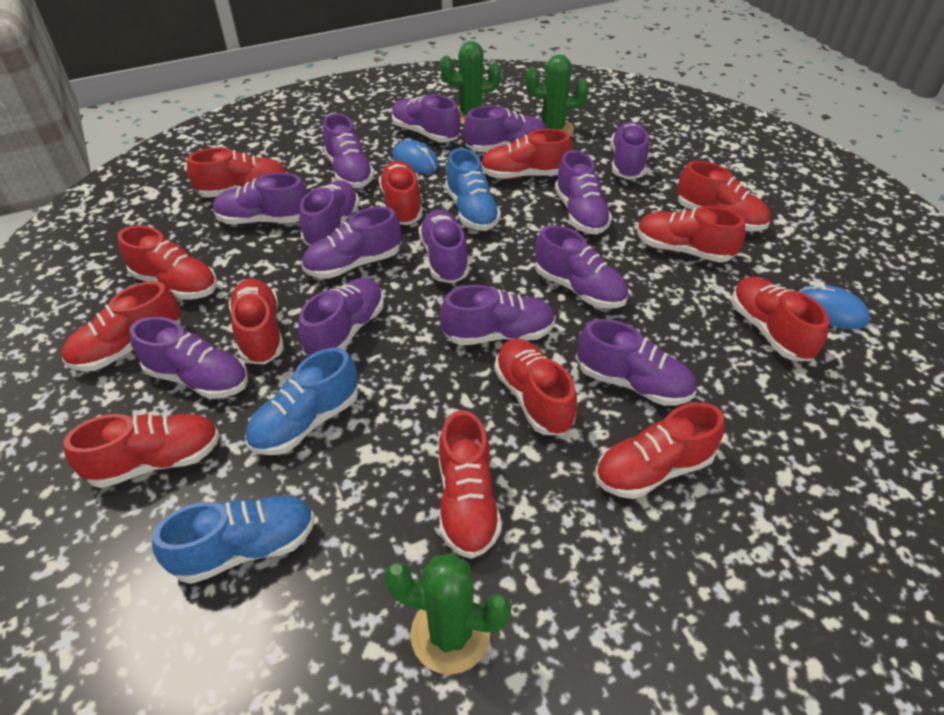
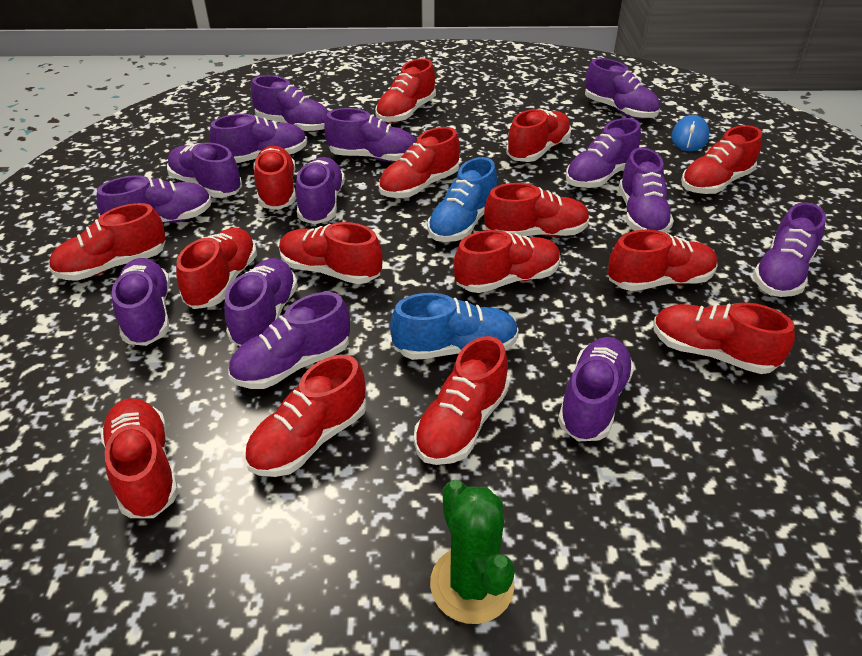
blue mouse: 2 -> 1
blue shoe: 3 -> 2
green cactus: 3 -> 1
red shoe: 13 -> 15

